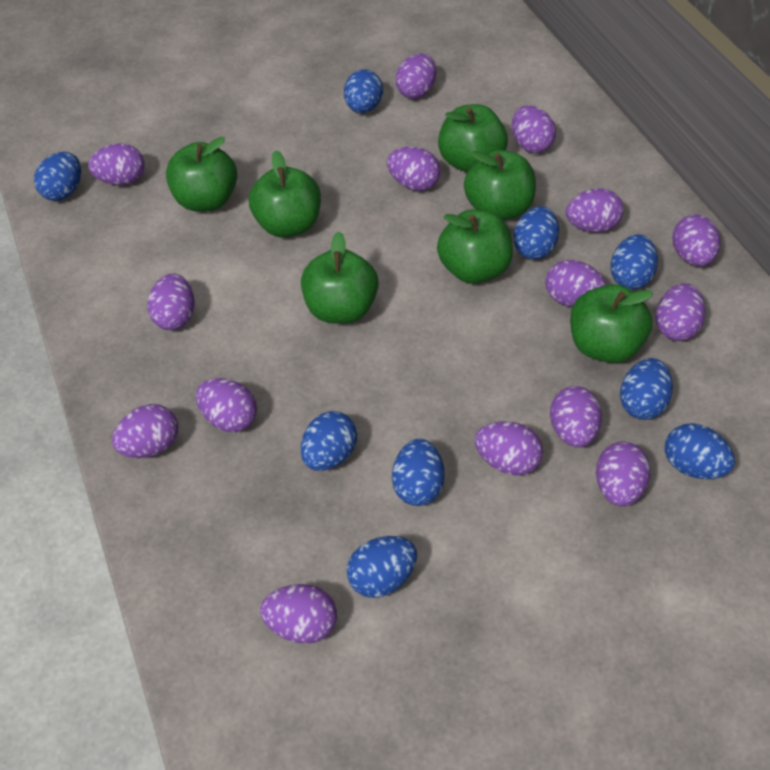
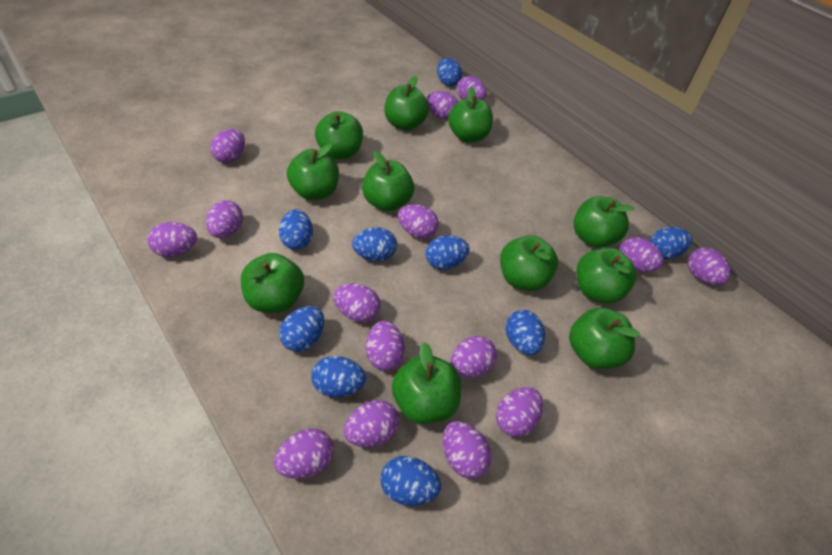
green apple: 7 -> 11

